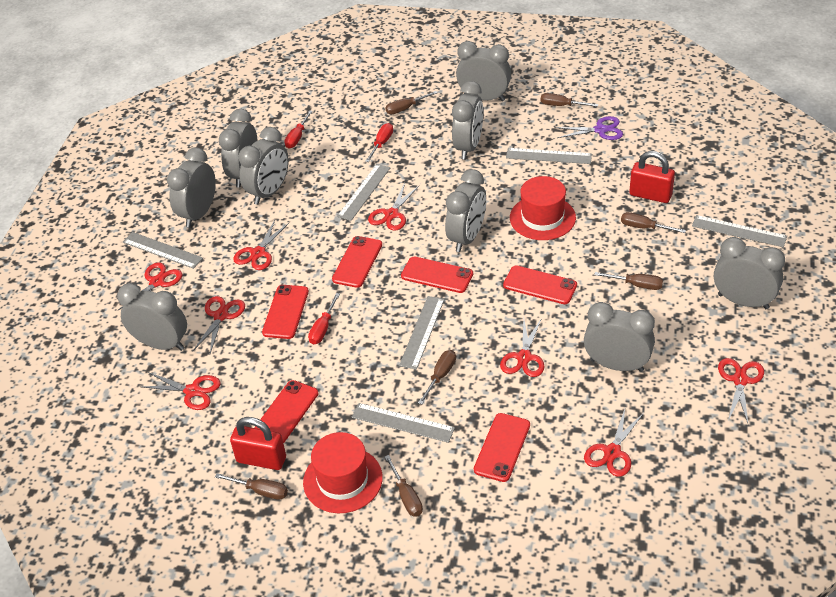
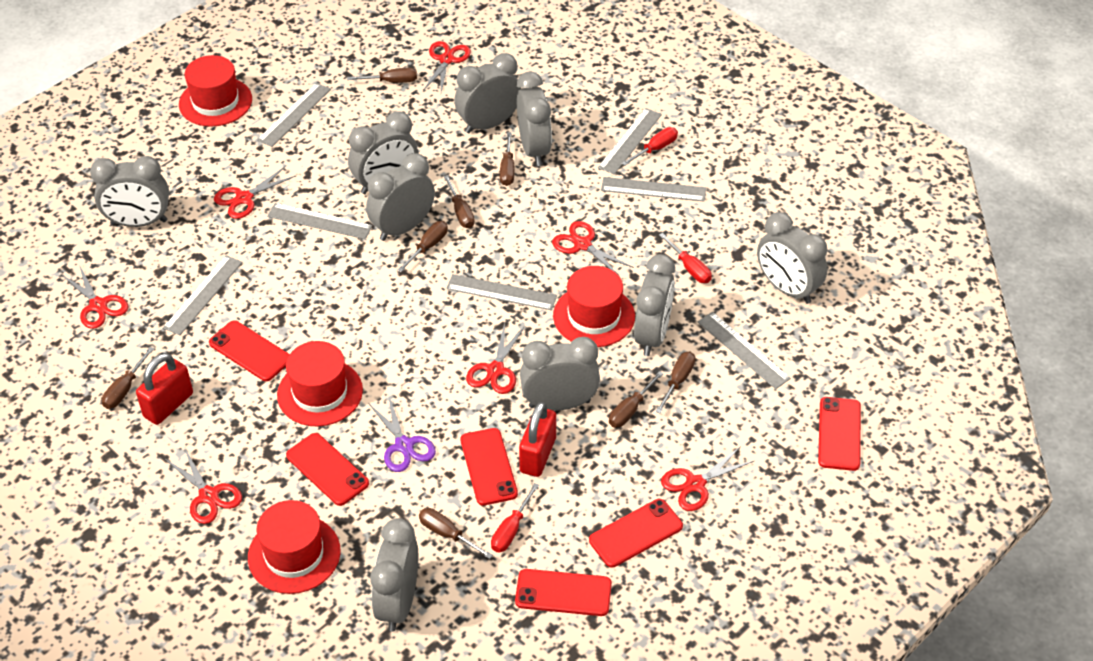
brown screwdriver: 7 -> 8
grey ruler: 6 -> 7
red hat: 2 -> 4
red scissors: 8 -> 7

